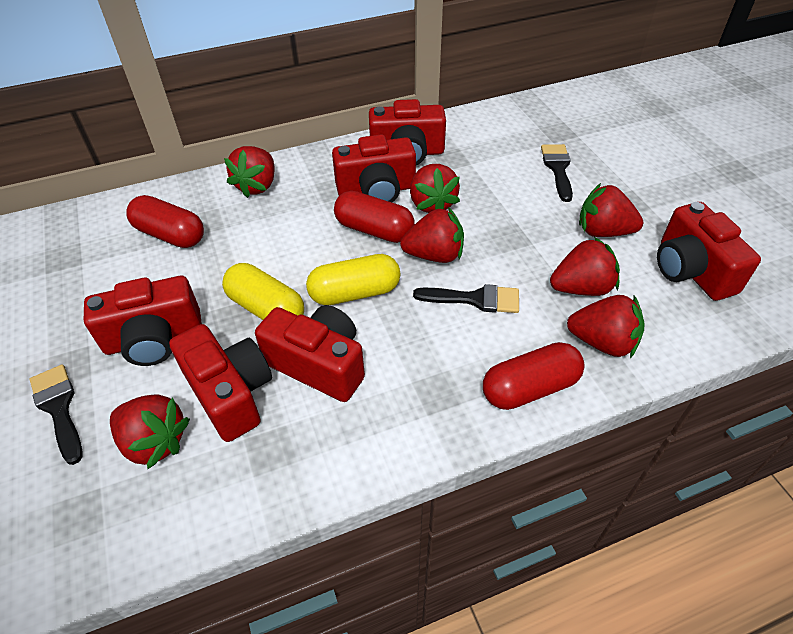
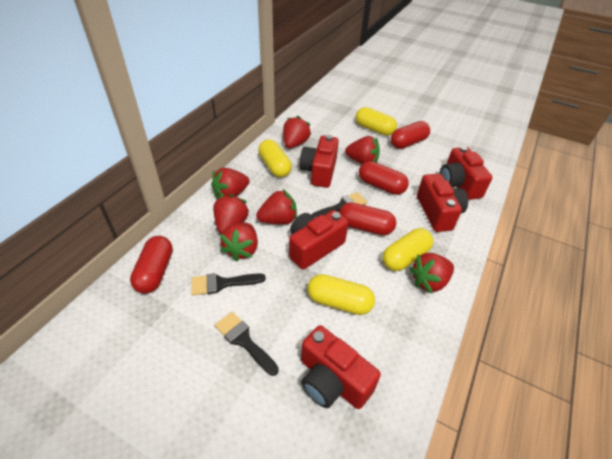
red camera: 6 -> 5
red capsule: 3 -> 4
yellow capsule: 2 -> 4

